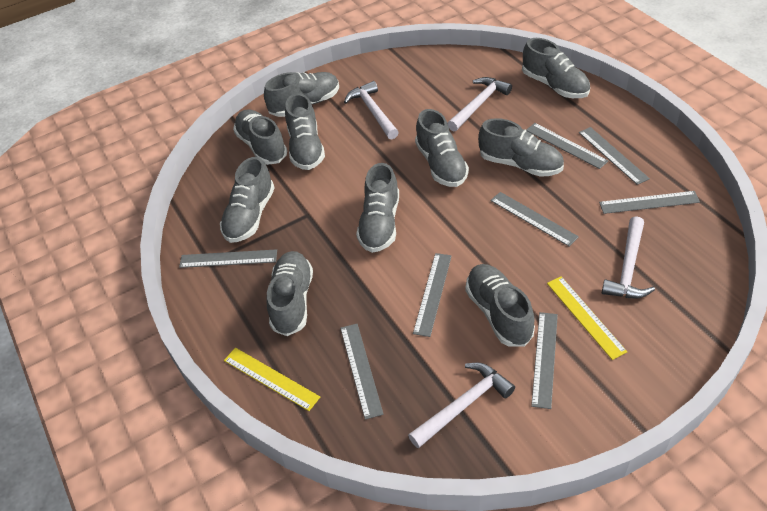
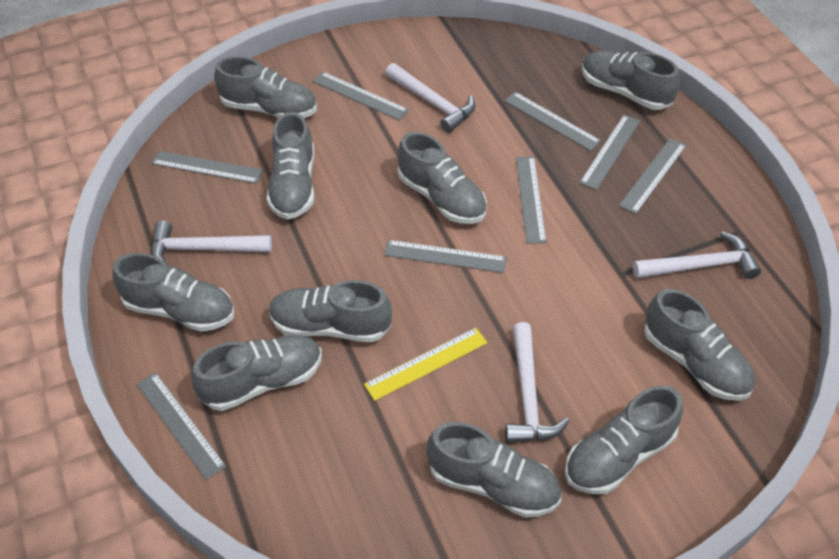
yellow ruler: 2 -> 1

